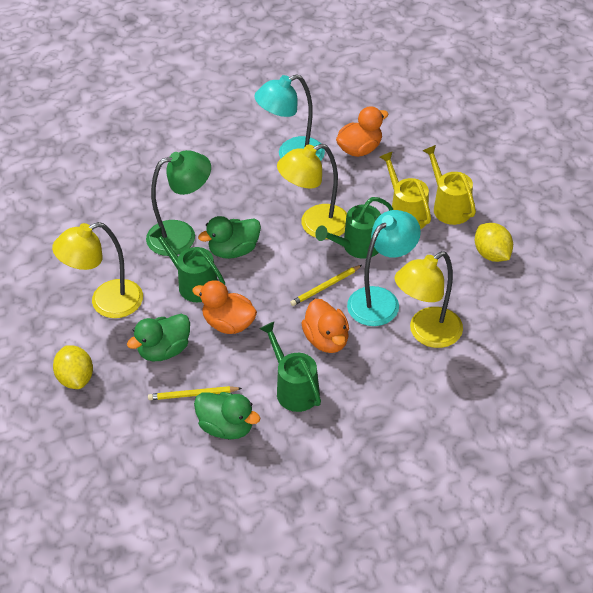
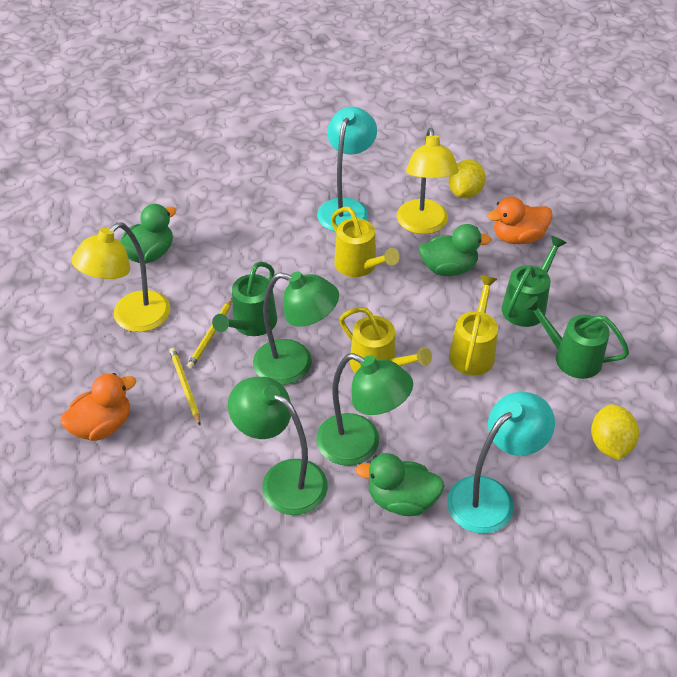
green lamp: 1 -> 3
orange duck: 3 -> 2
yellow lamp: 3 -> 2
yellow watering can: 2 -> 3

